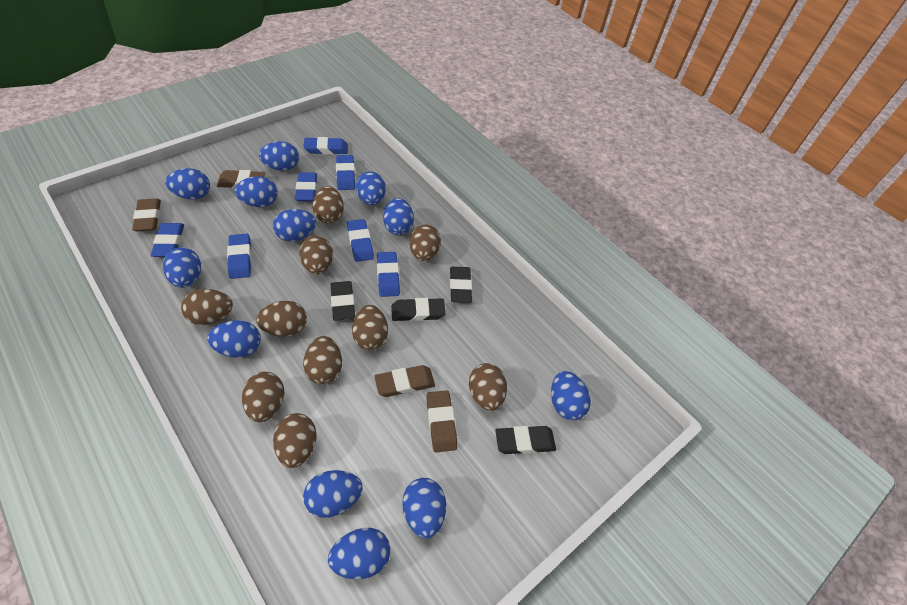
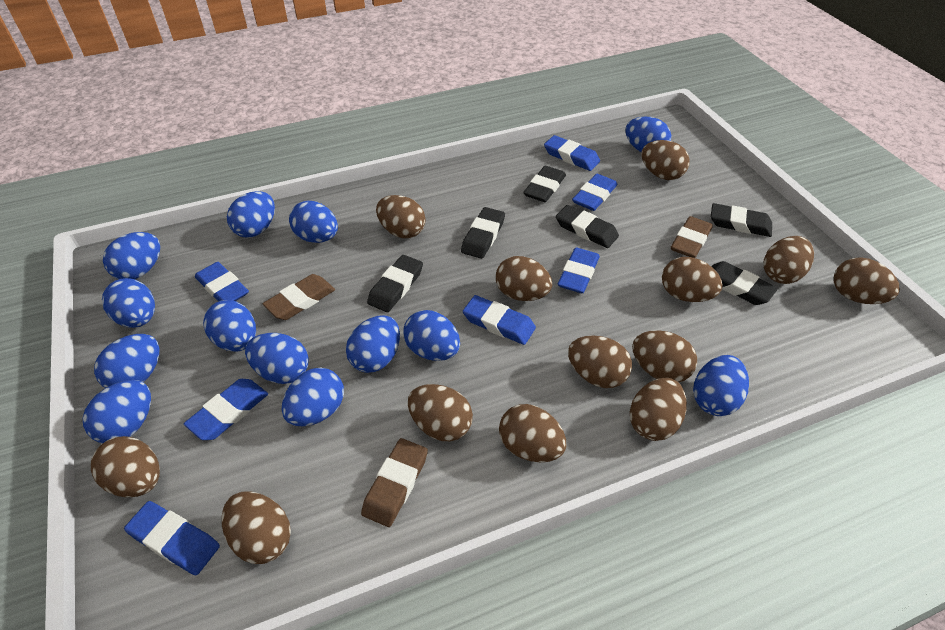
black eraser: 4 -> 6
blue egg: 12 -> 13
brown egg: 10 -> 13
brown eraser: 4 -> 3

